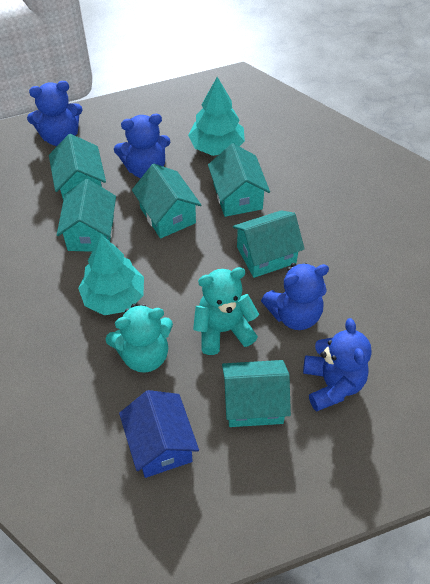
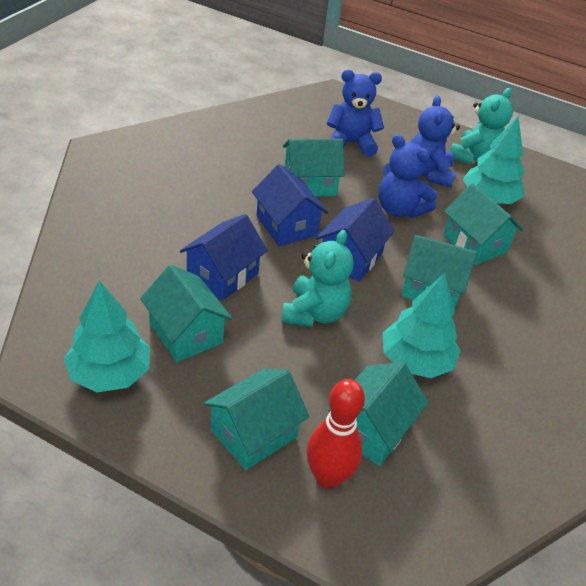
blue house: 1 -> 3
blue teddy bear: 4 -> 3
red bowling pin: 0 -> 1
turquoise tree: 2 -> 3

